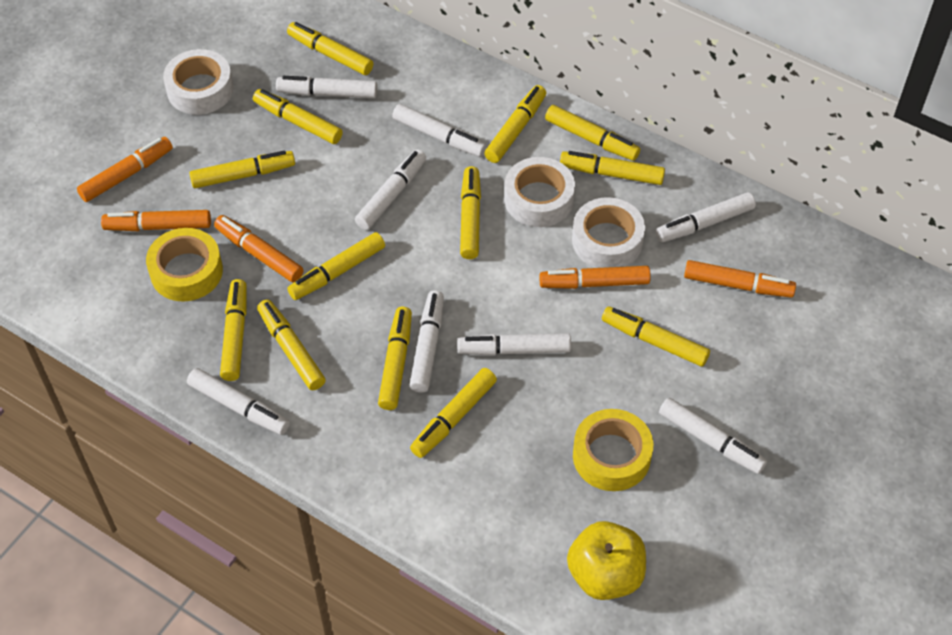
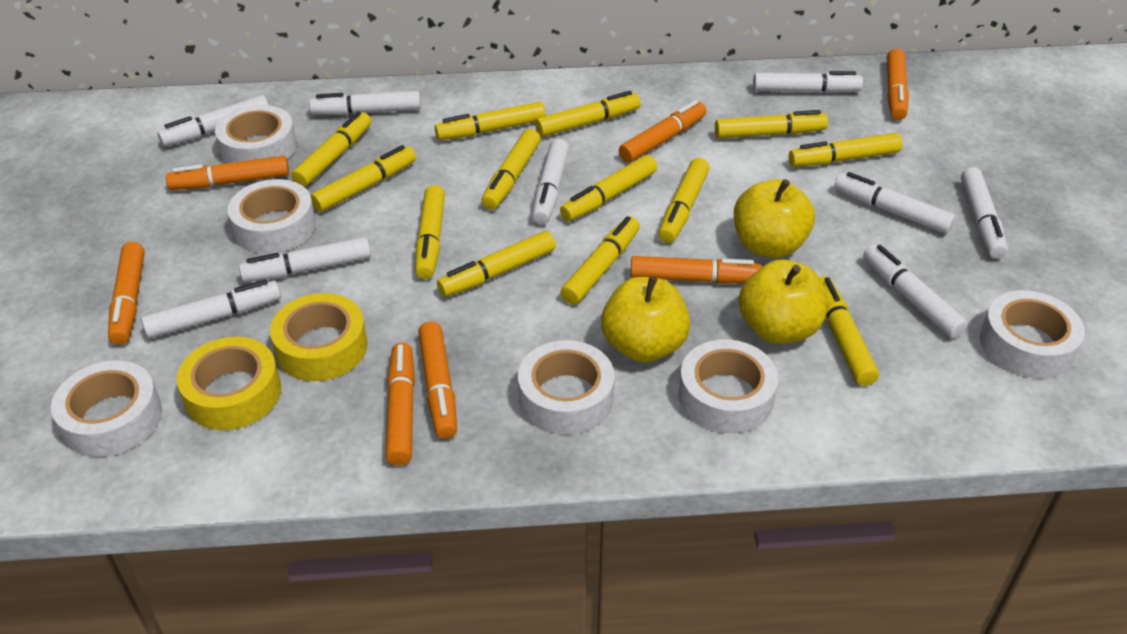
orange marker: 5 -> 7
white marker: 8 -> 9
white tape: 3 -> 6
yellow apple: 1 -> 3

